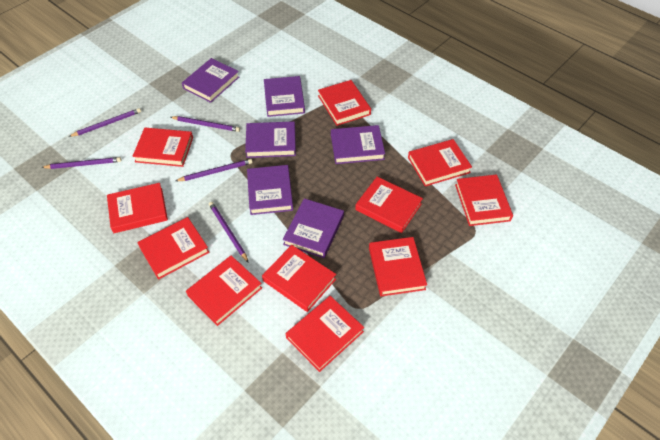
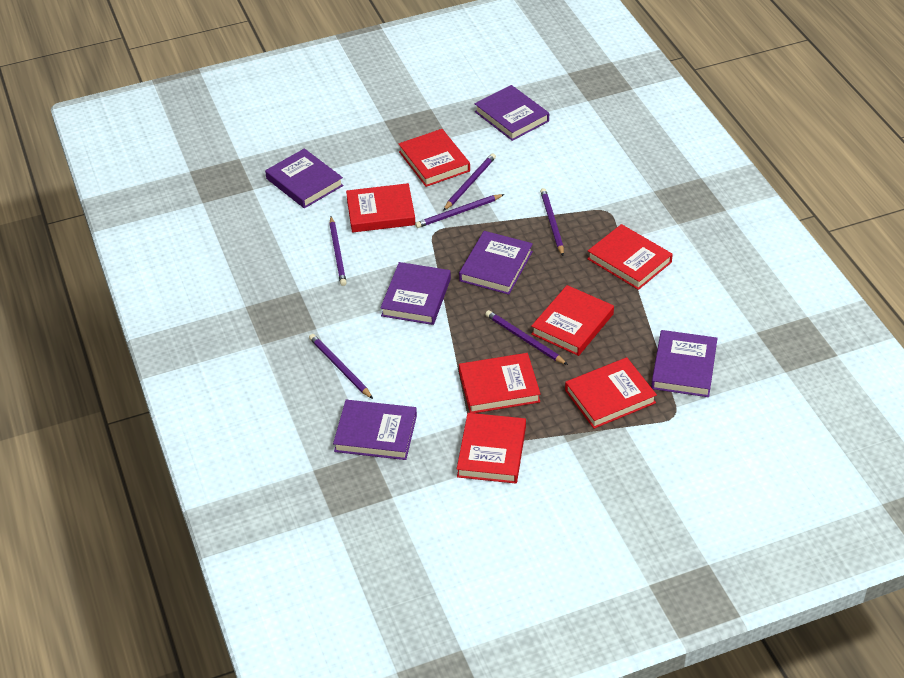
purple pencil: 5 -> 6
red book: 11 -> 7

